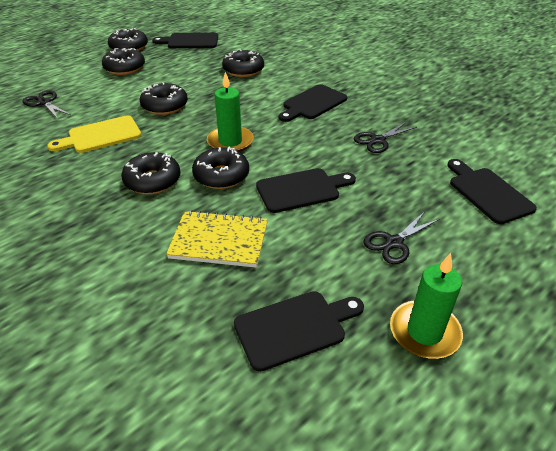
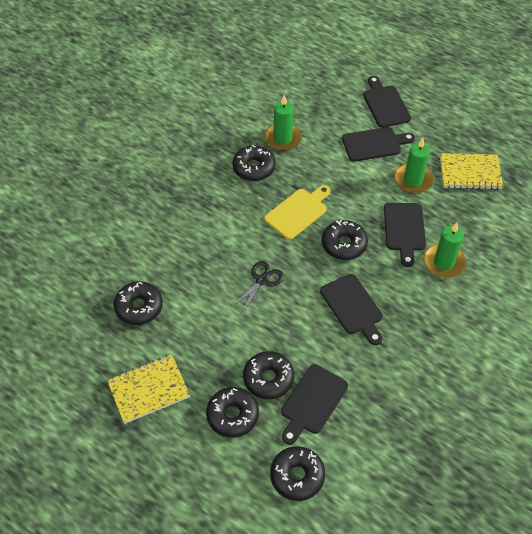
black scissors: 3 -> 1
green candle: 2 -> 3
yellow notebook: 1 -> 2

